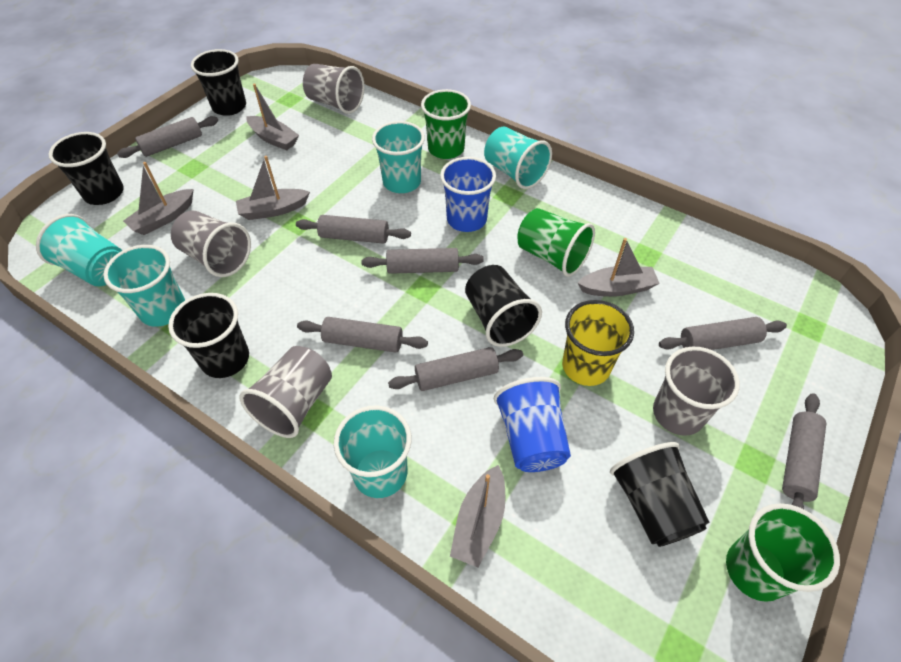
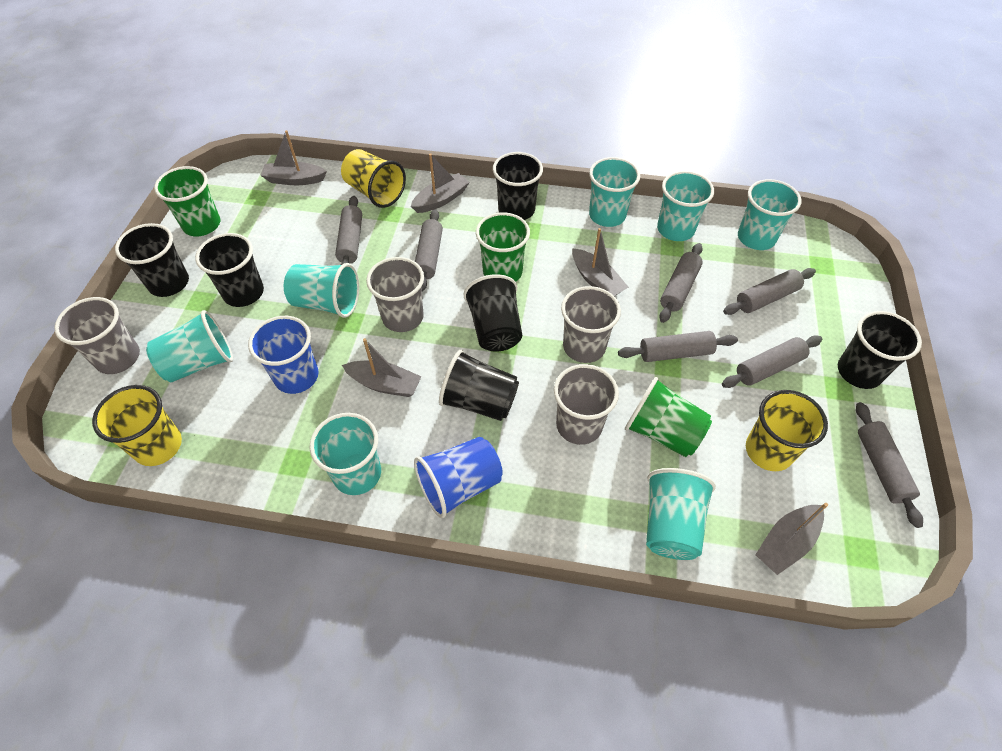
black cup: 5 -> 6
turquoise cup: 5 -> 7
yellow cup: 1 -> 3

